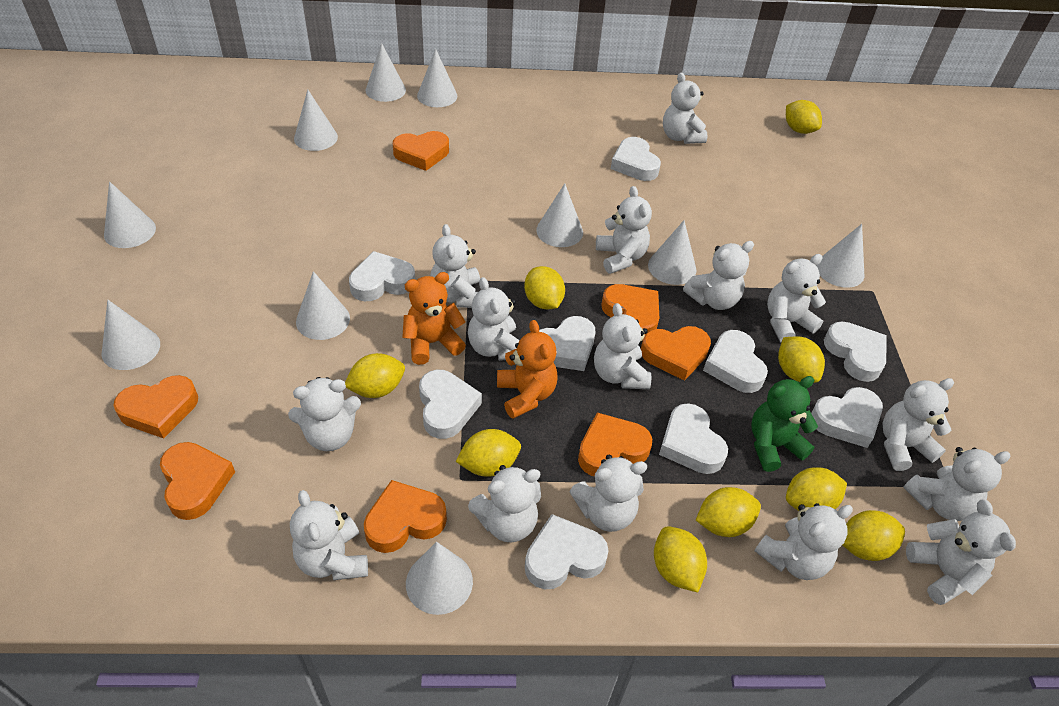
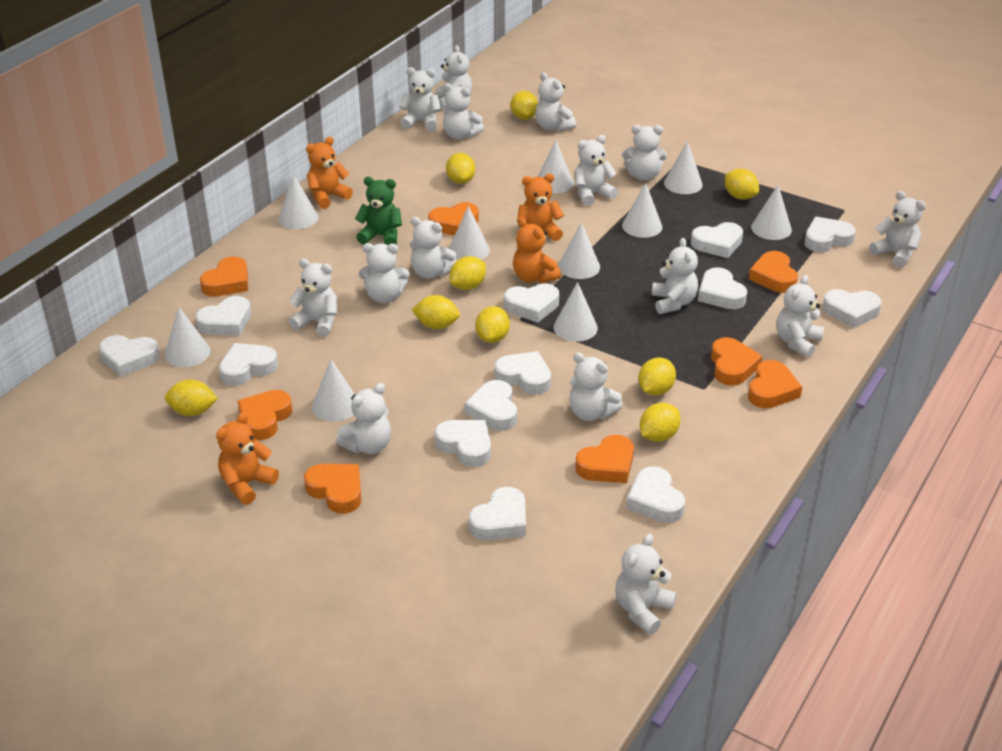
orange heart: 7 -> 8
orange teddy bear: 2 -> 4
white heart: 9 -> 13

